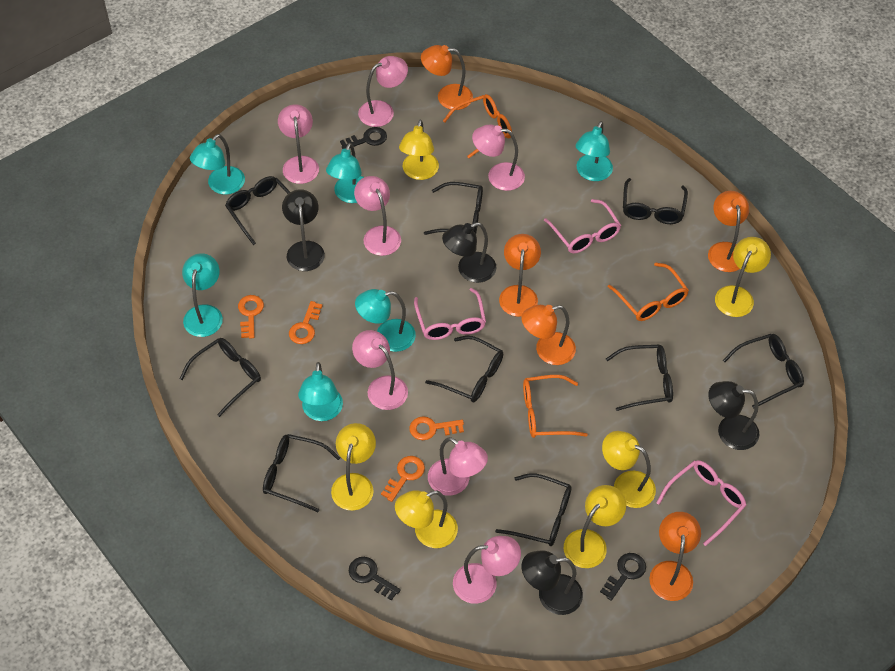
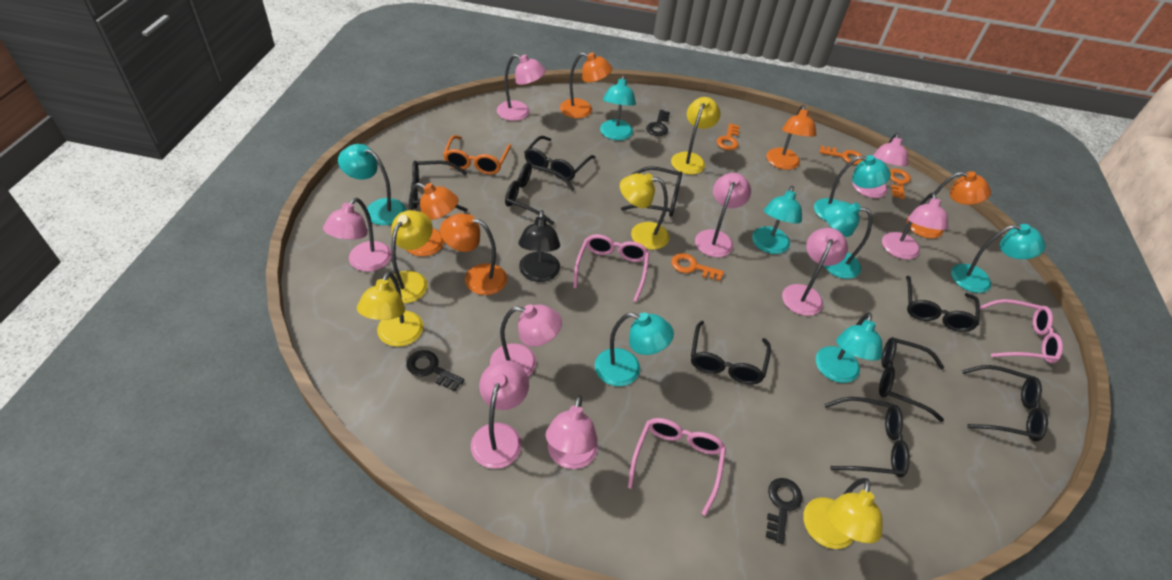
black lamp: 4 -> 1
orange glasses: 3 -> 1
pink lamp: 7 -> 9
turquoise lamp: 6 -> 8
yellow lamp: 6 -> 5

